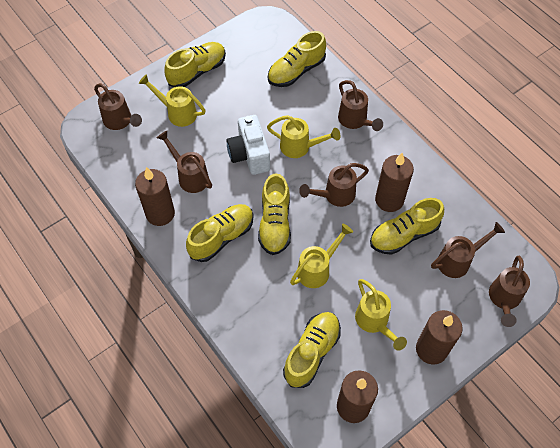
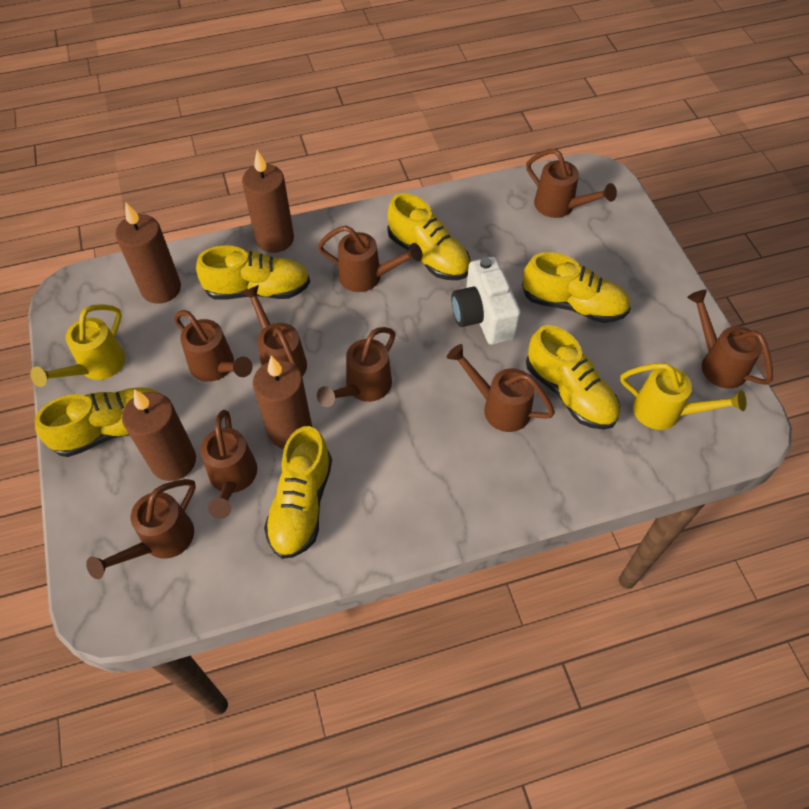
brown watering can: 6 -> 9
yellow watering can: 4 -> 2

